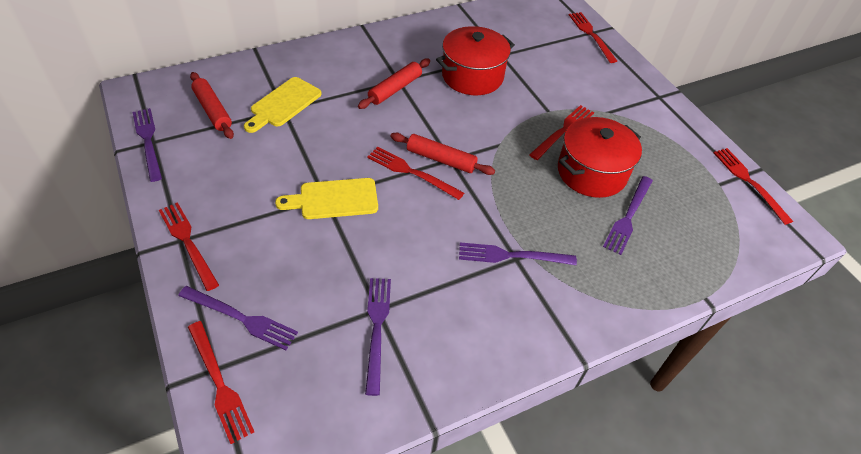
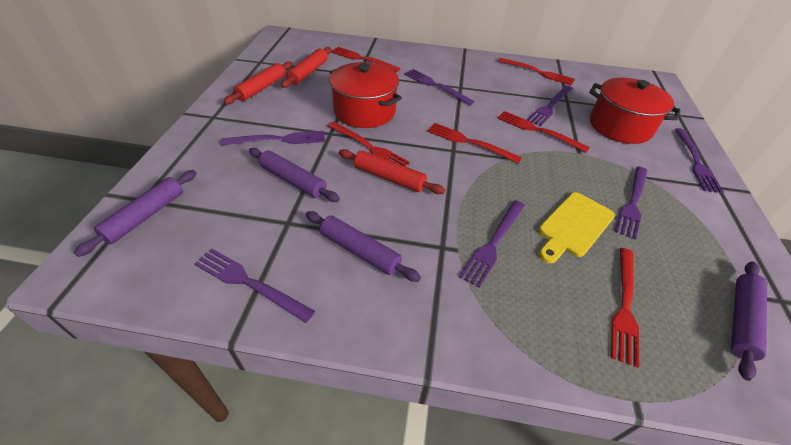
purple fork: 5 -> 7
purple rolling pin: 0 -> 4
yellow cutting board: 2 -> 1

